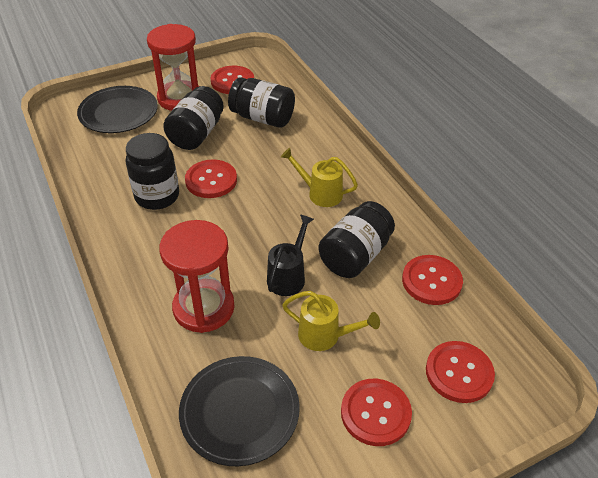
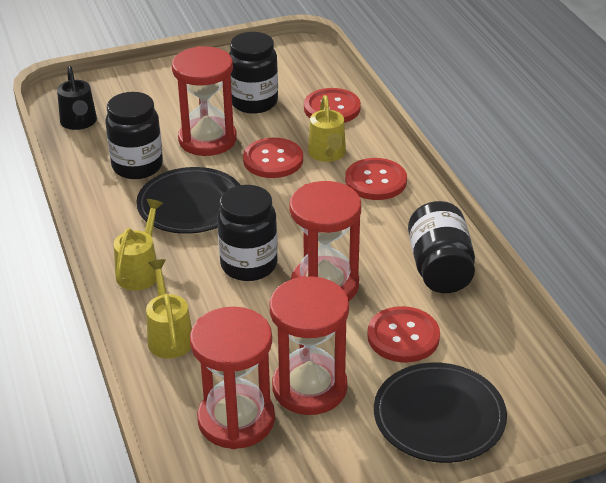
red button: 5 -> 4
red hourglass: 2 -> 4
yellow watering can: 2 -> 3

